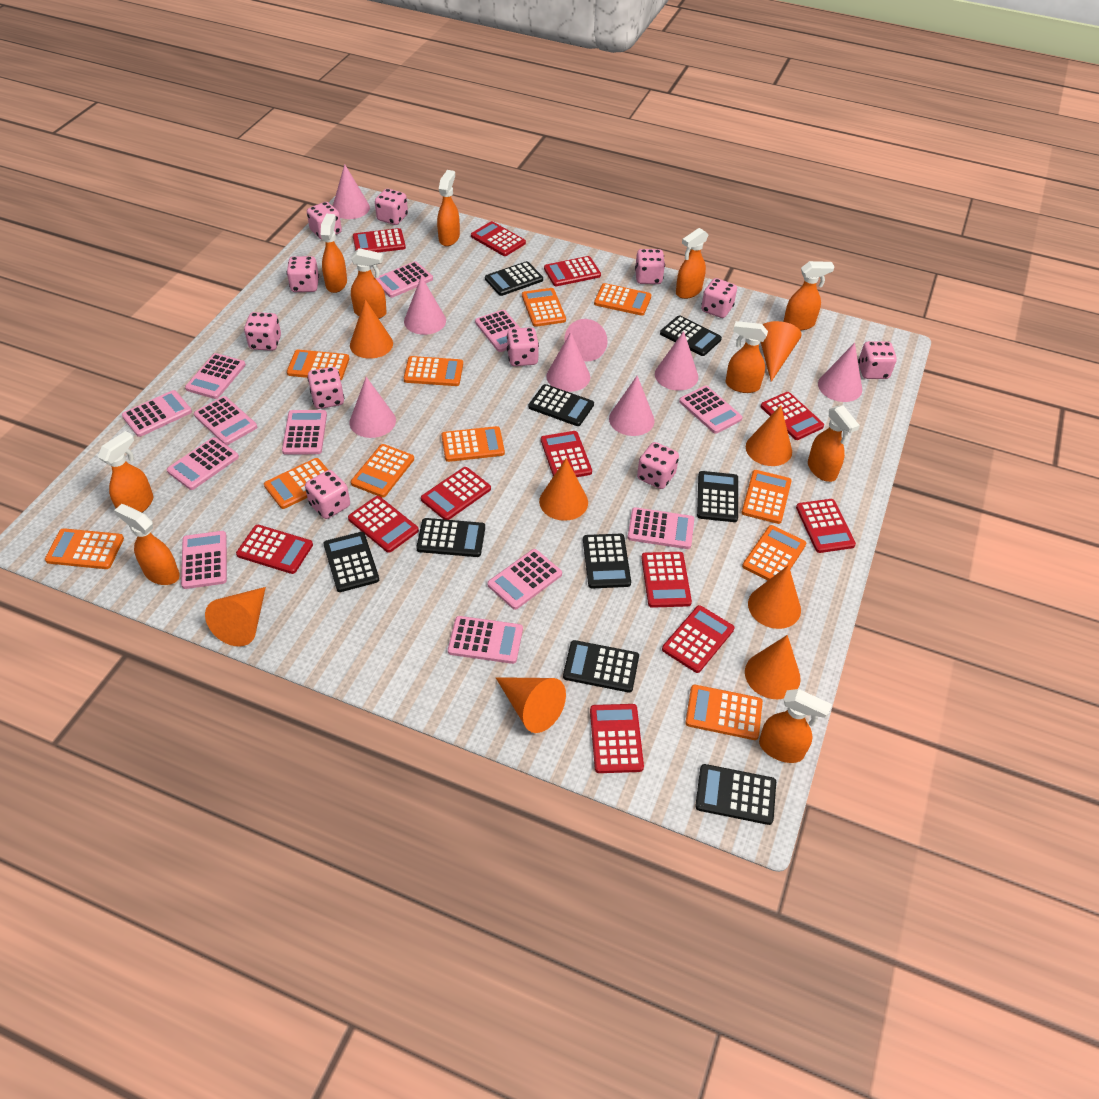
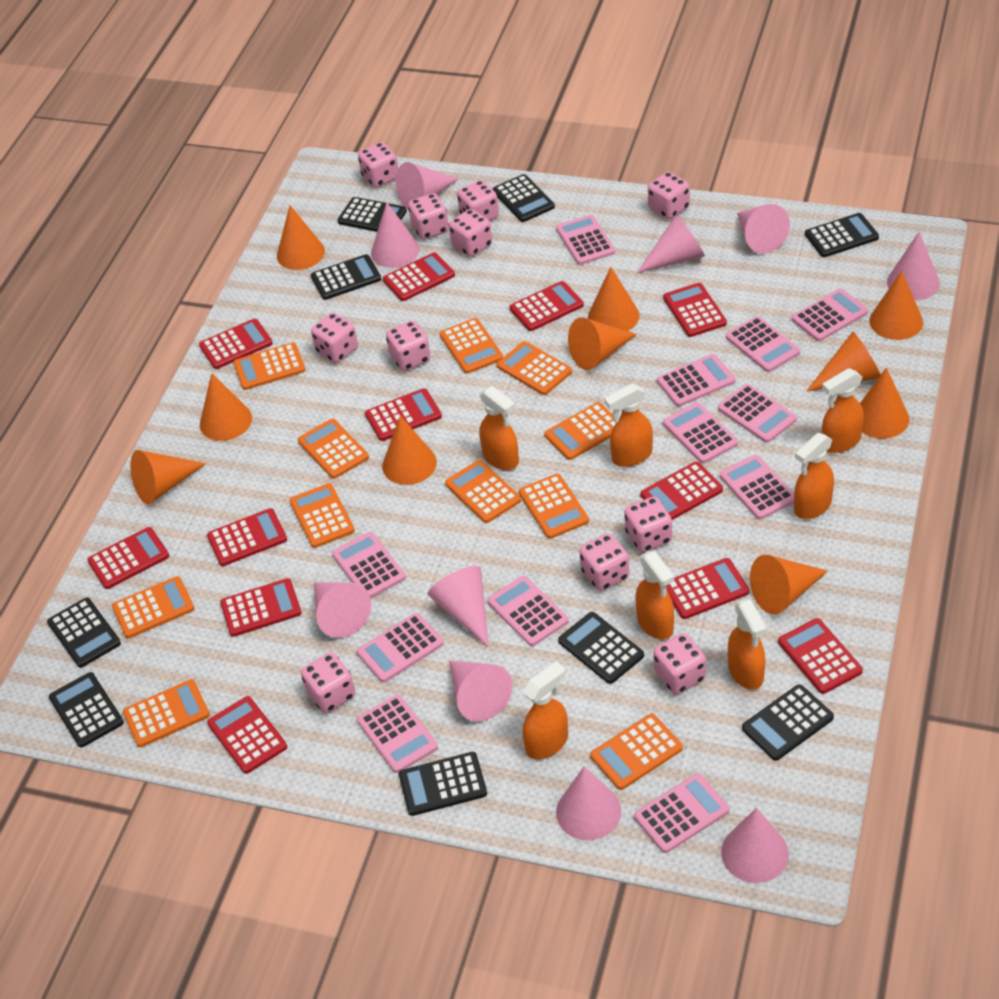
orange cone: 8 -> 10
orange spray bottle: 10 -> 7
pink cone: 8 -> 10

